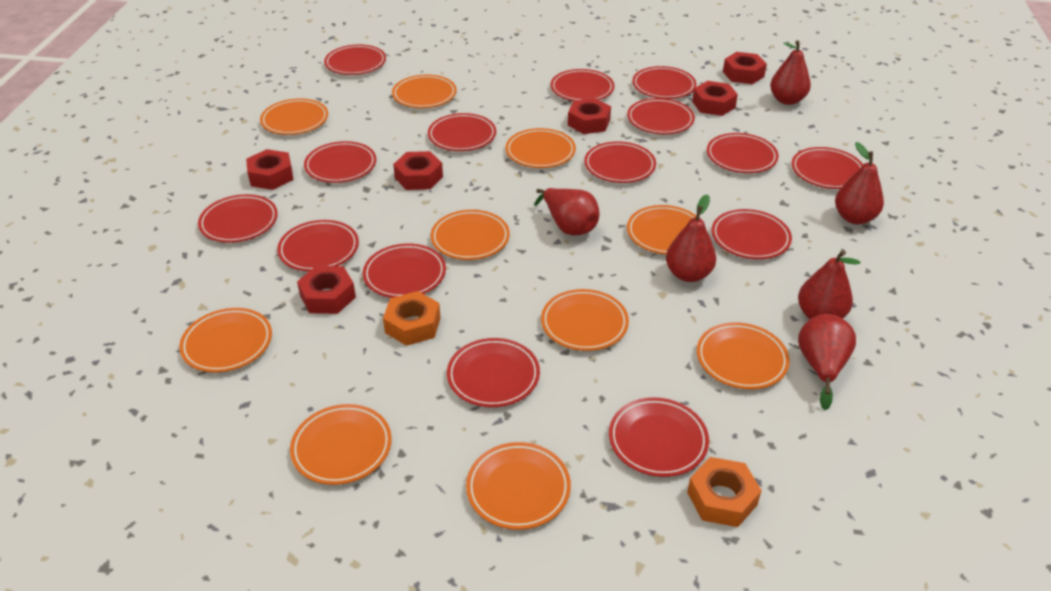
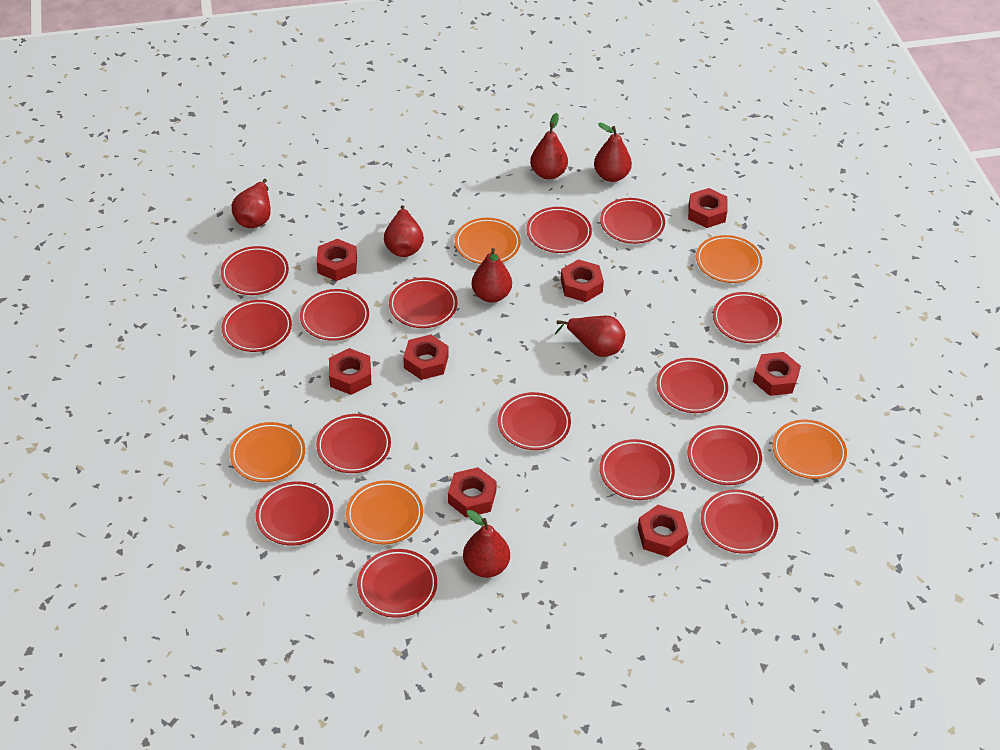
orange nut: 2 -> 0
orange plate: 10 -> 5
red nut: 6 -> 8
red pear: 6 -> 7

